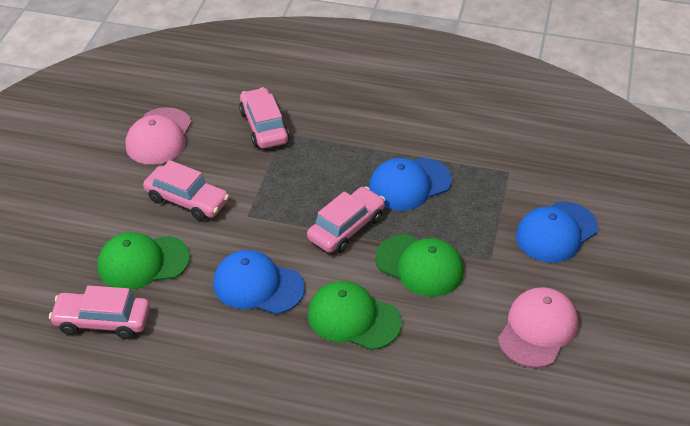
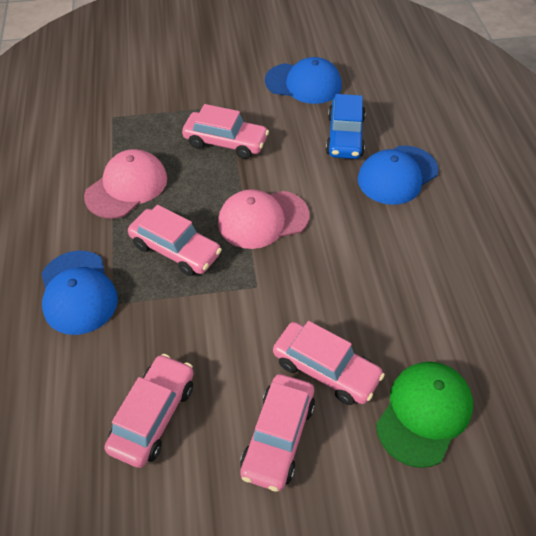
blue car: 0 -> 1
green cap: 3 -> 1
pink car: 4 -> 5

